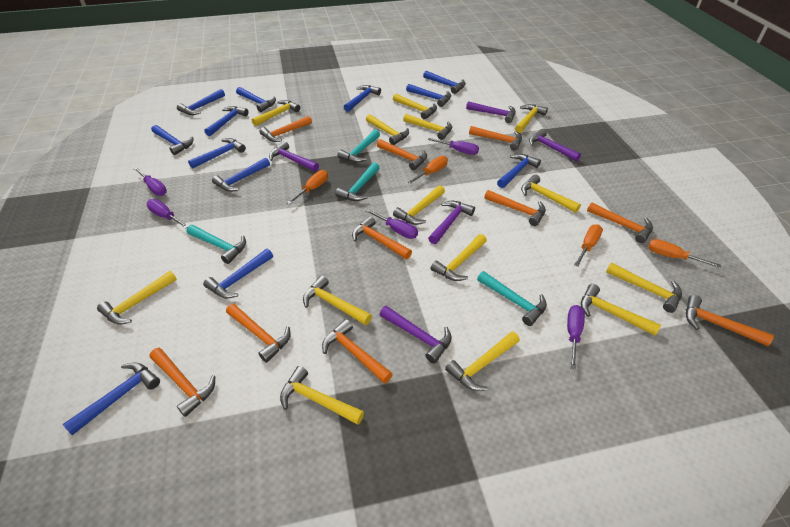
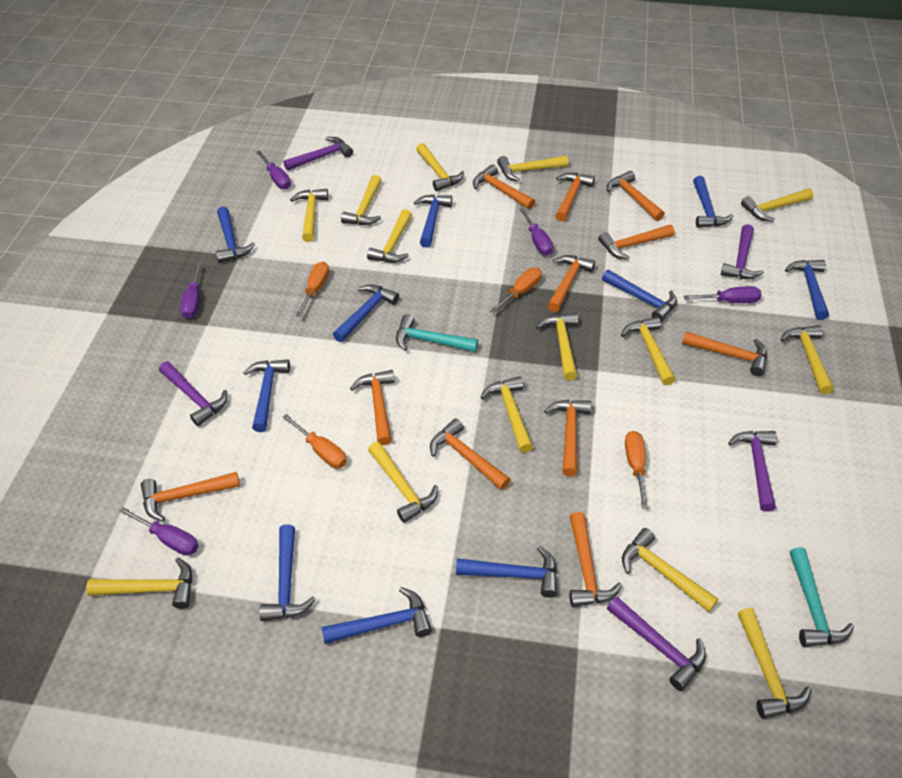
blue hammer: 12 -> 10
orange hammer: 10 -> 11
turquoise hammer: 4 -> 2

